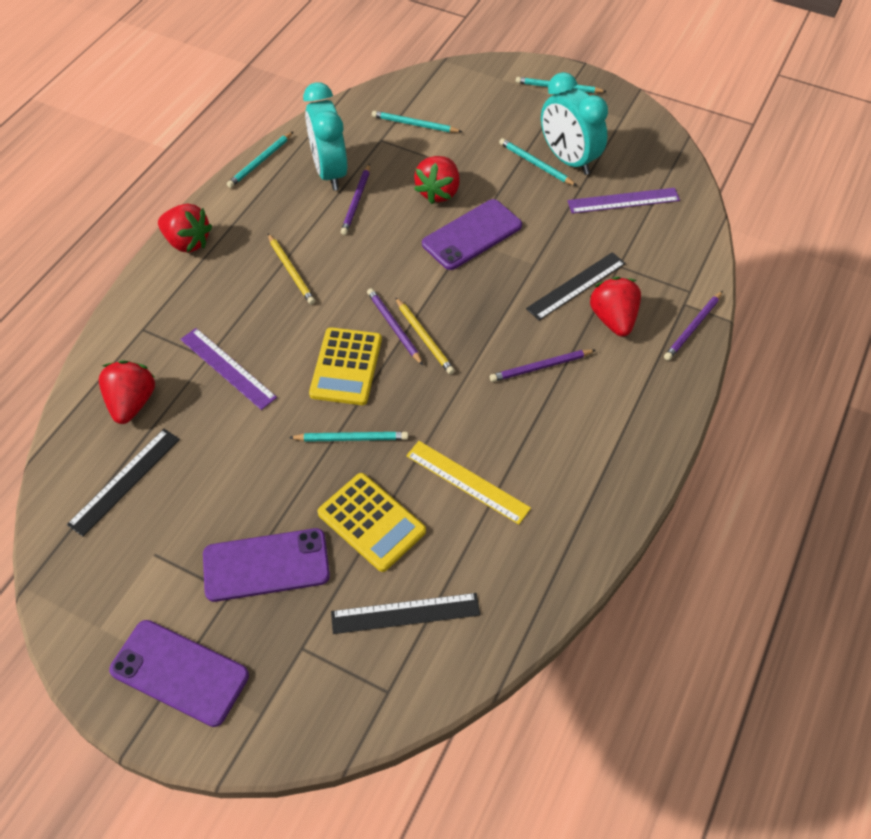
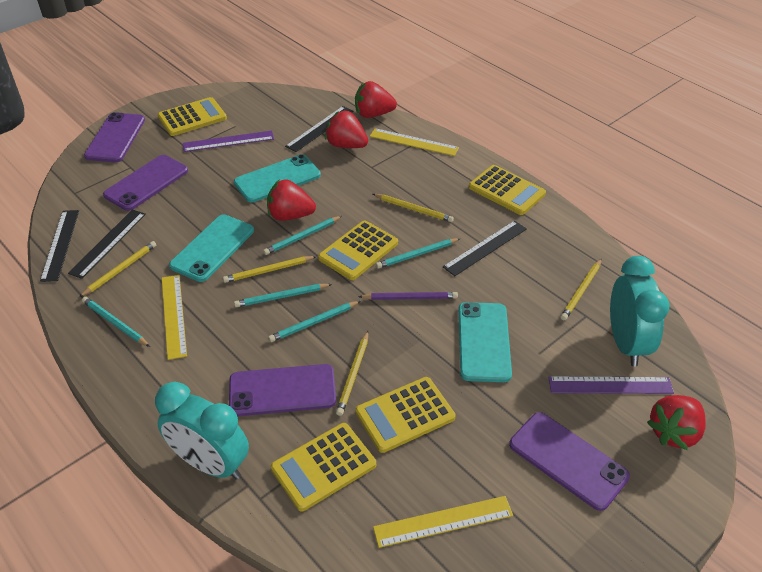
black ruler: 3 -> 4
purple pencil: 4 -> 1
purple phone: 3 -> 4
turquoise phone: 0 -> 3
yellow calculator: 2 -> 5
yellow pencil: 2 -> 5
yellow ruler: 1 -> 3

